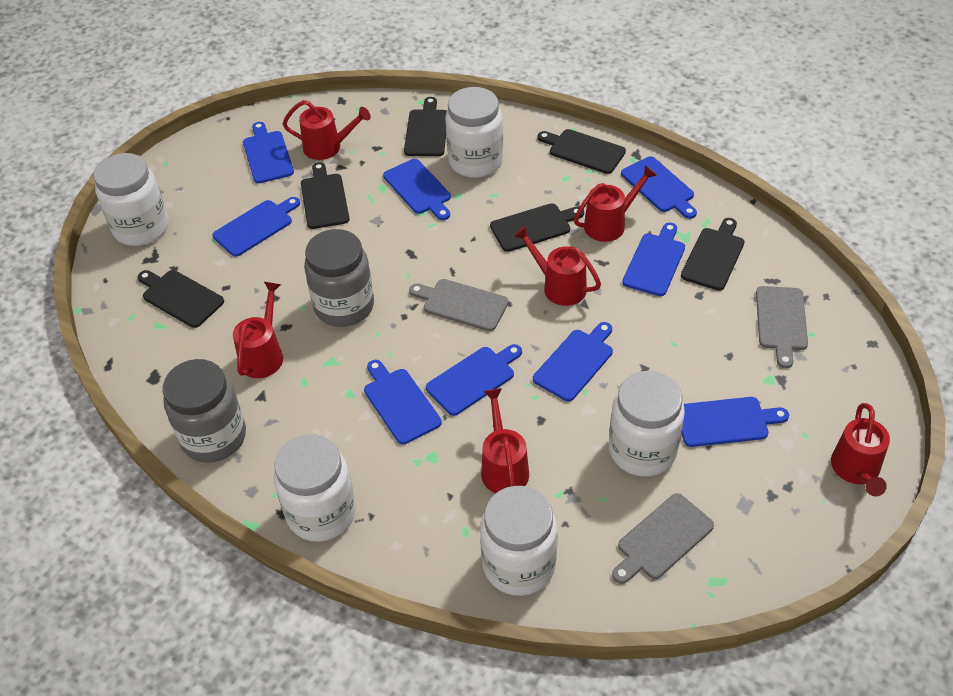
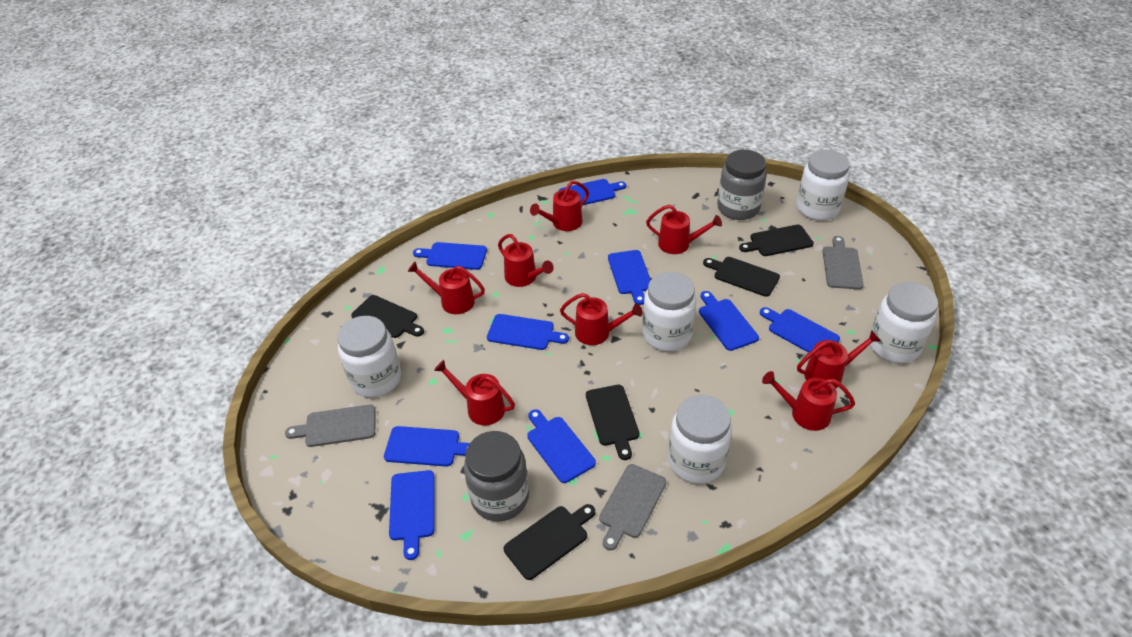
black cutting board: 6 -> 5
red watering can: 6 -> 8

